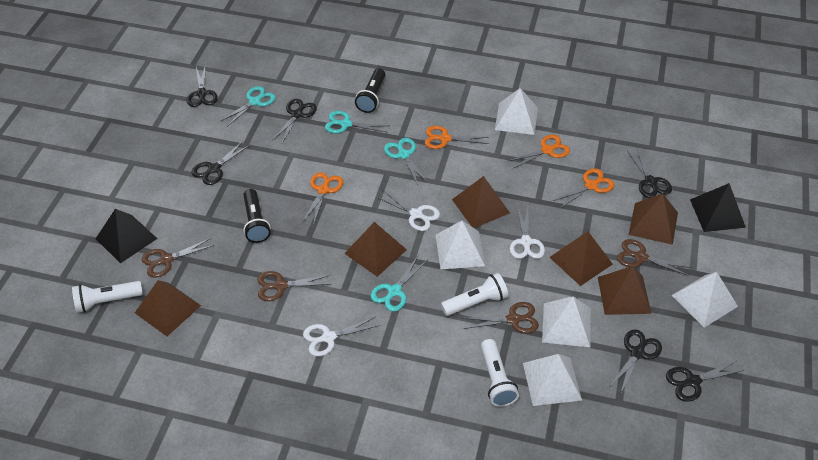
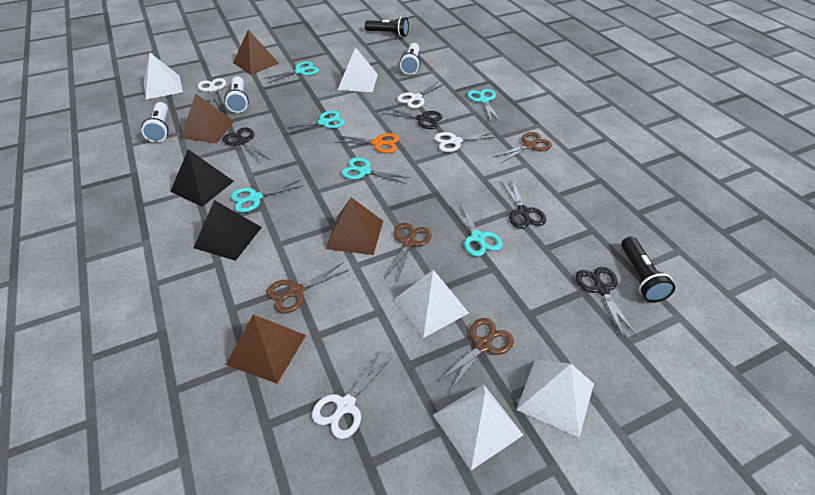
black scissors: 6 -> 4
brown pyramid: 6 -> 4
orange scissors: 4 -> 1
turquoise scissors: 4 -> 6
white scissors: 3 -> 4

